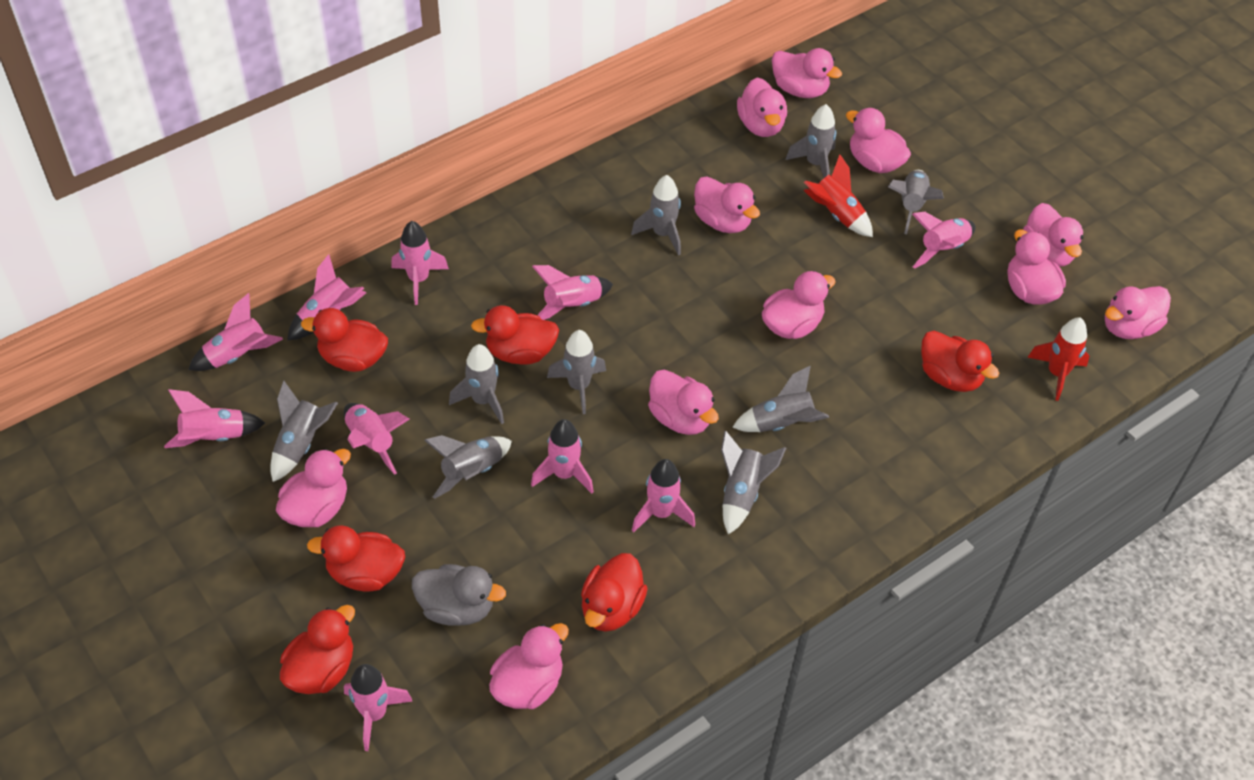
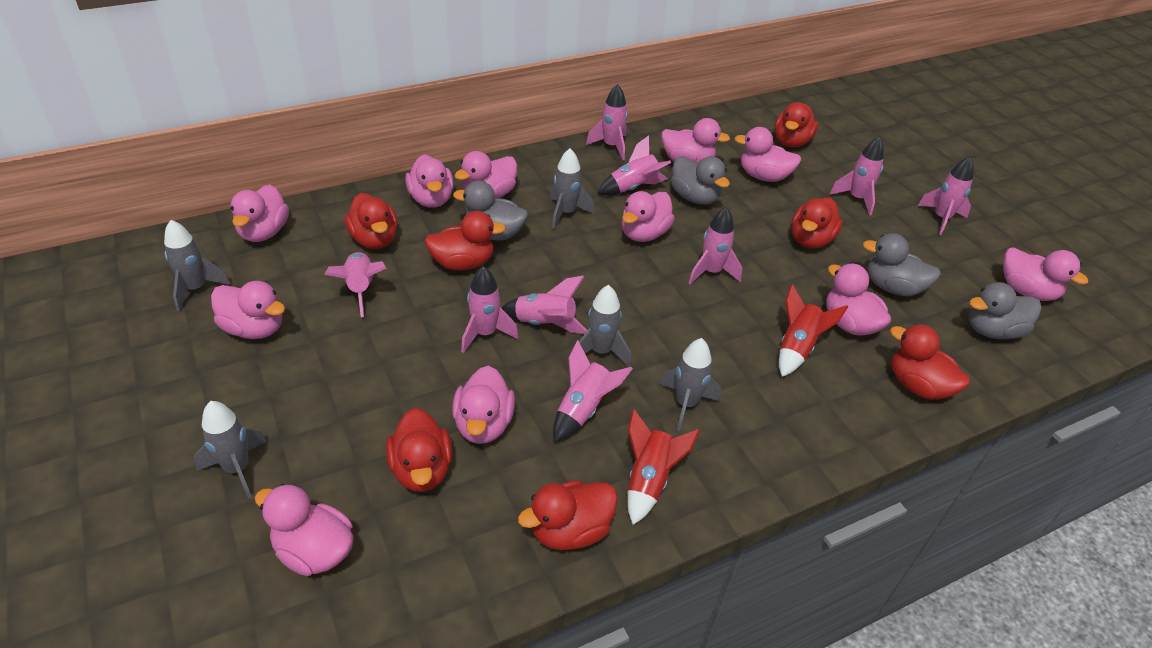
grey duck: 1 -> 4
grey rocket: 9 -> 5
pink rocket: 10 -> 9
red duck: 6 -> 7

